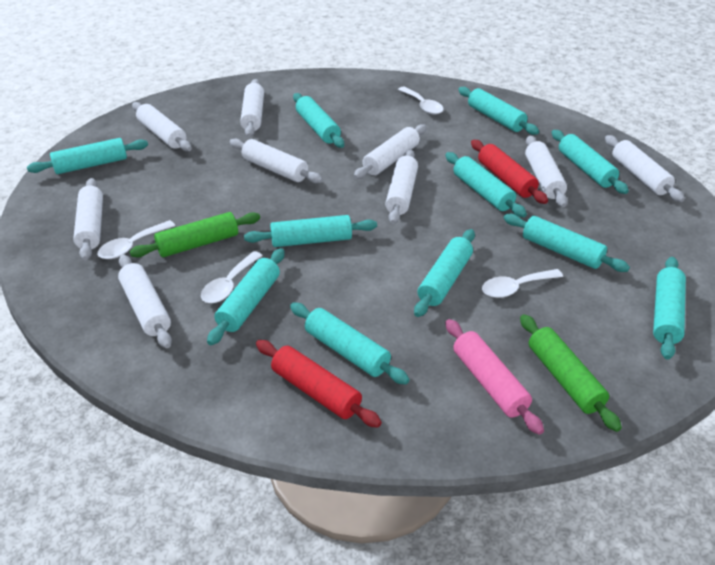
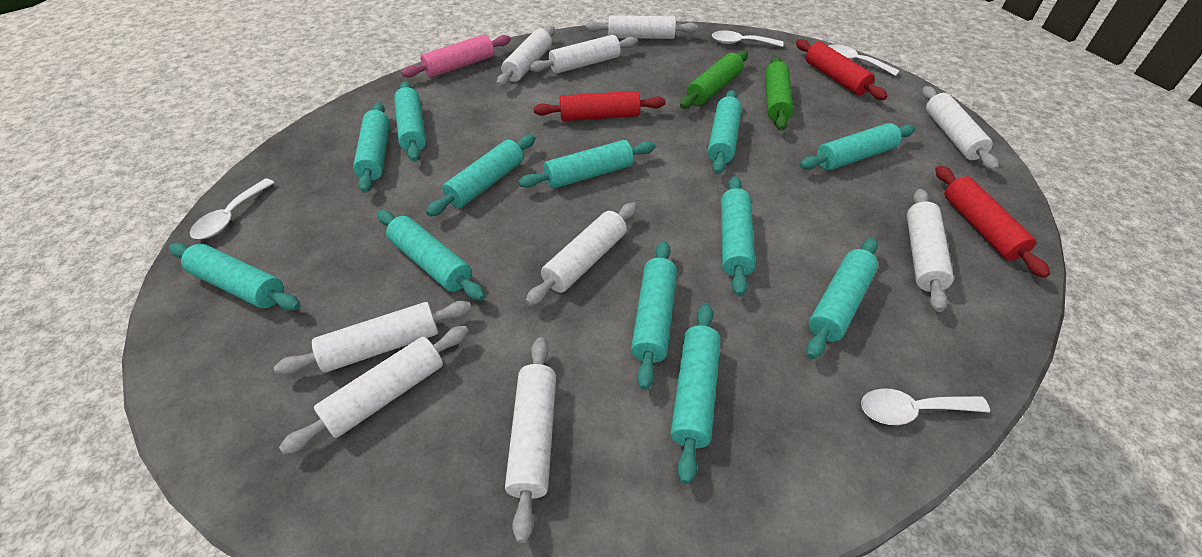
red rolling pin: 2 -> 3
turquoise rolling pin: 11 -> 12

